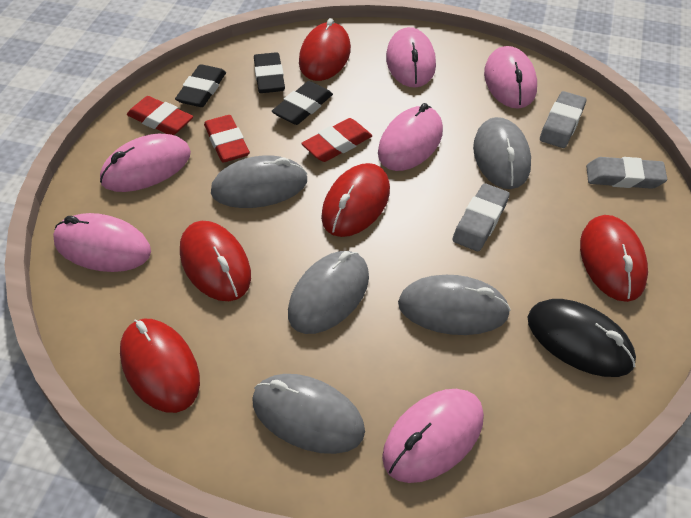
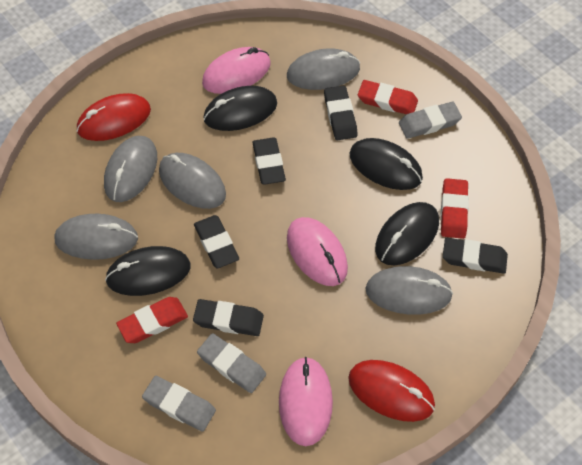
black eraser: 3 -> 5
black mouse: 1 -> 4
pink mouse: 6 -> 3
red mouse: 5 -> 2

